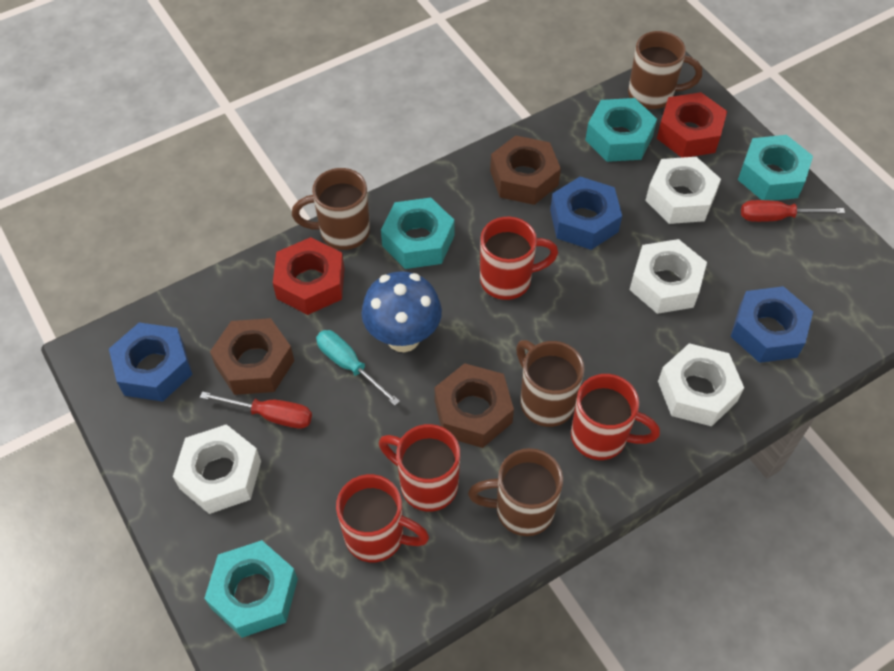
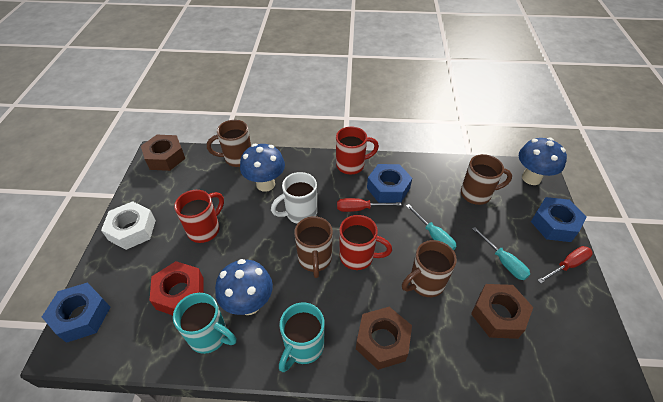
blue mushroom: 1 -> 3
red mug: 4 -> 3
red nut: 2 -> 1
turquoise mug: 0 -> 2
turquoise nut: 4 -> 0
turquoise screwdriver: 1 -> 2
white mug: 0 -> 1
white nut: 4 -> 1

